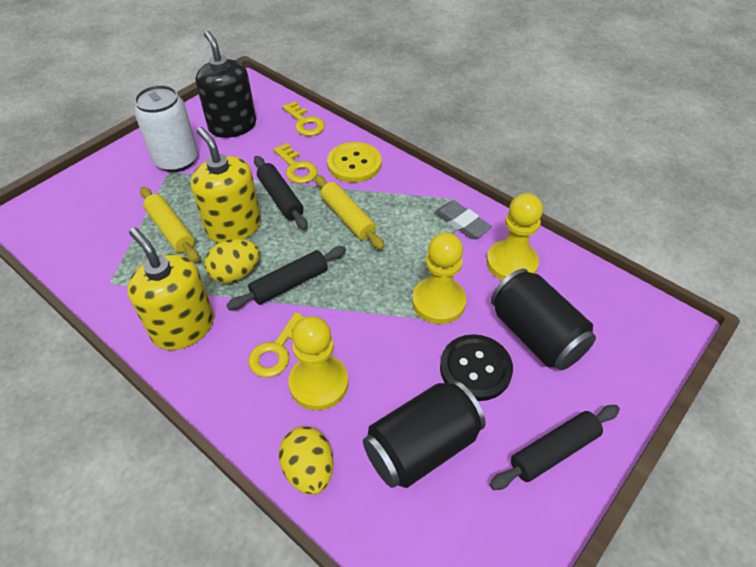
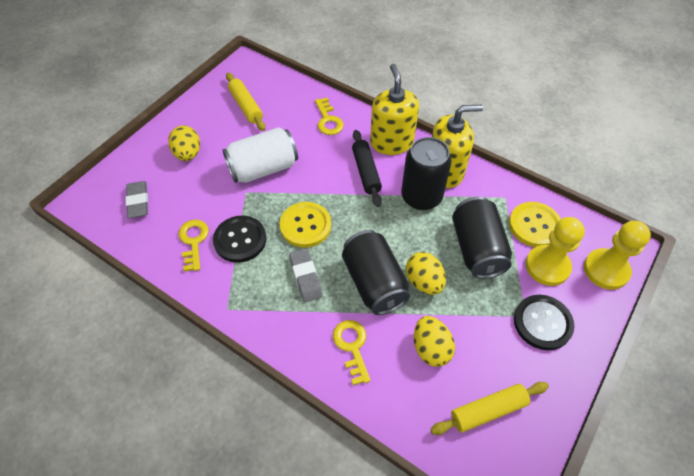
black button: 1 -> 2
black can: 2 -> 3
black rolling pin: 3 -> 1
black soap dispenser: 1 -> 0
grey eraser: 1 -> 2
yellow button: 1 -> 2
yellow egg: 2 -> 3
yellow pawn: 3 -> 2

